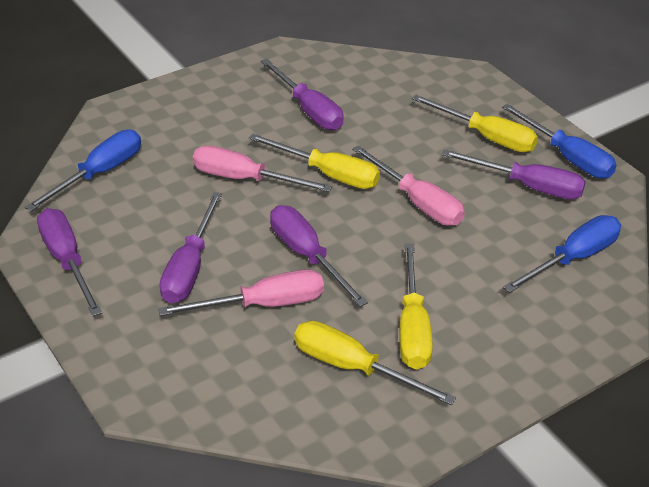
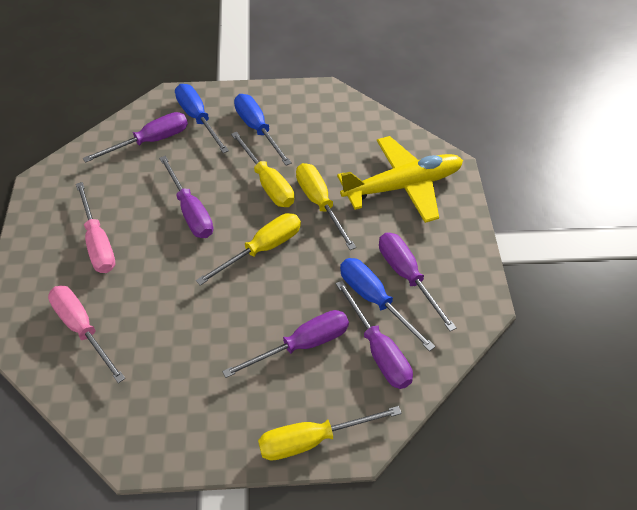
pink screwdriver: 3 -> 2
yellow plane: 0 -> 1

